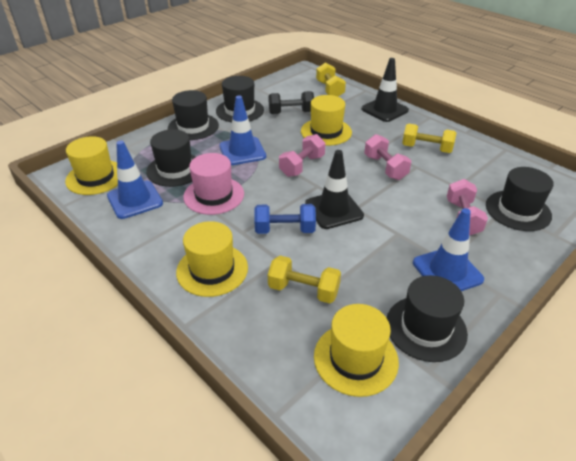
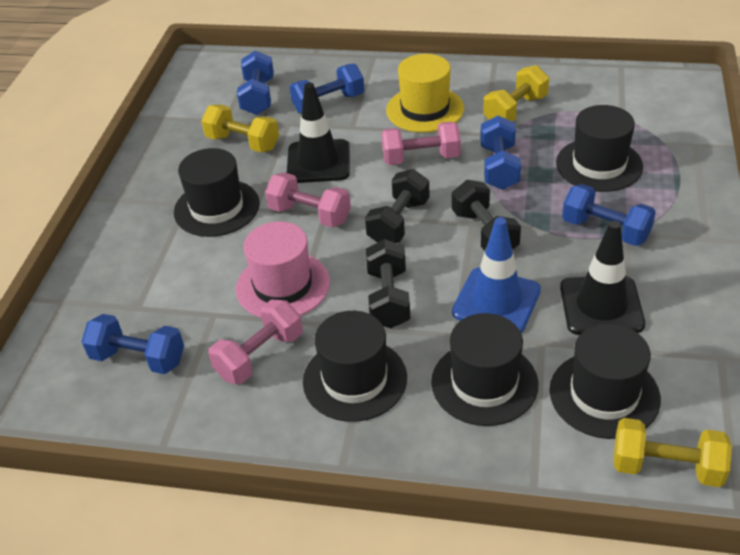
black dumbbell: 1 -> 3
blue dumbbell: 1 -> 5
blue traffic cone: 3 -> 1
yellow hat: 4 -> 1

